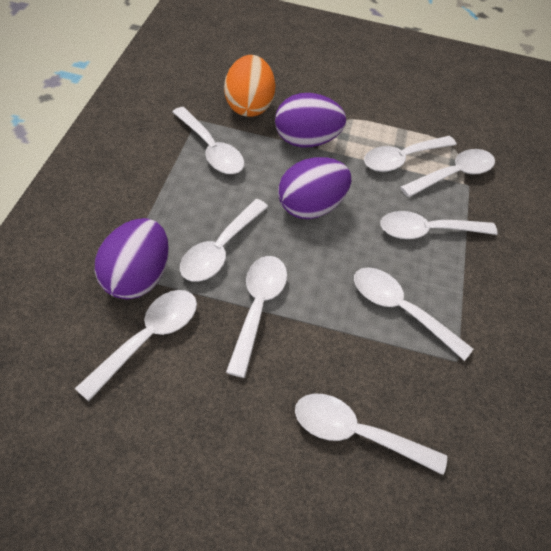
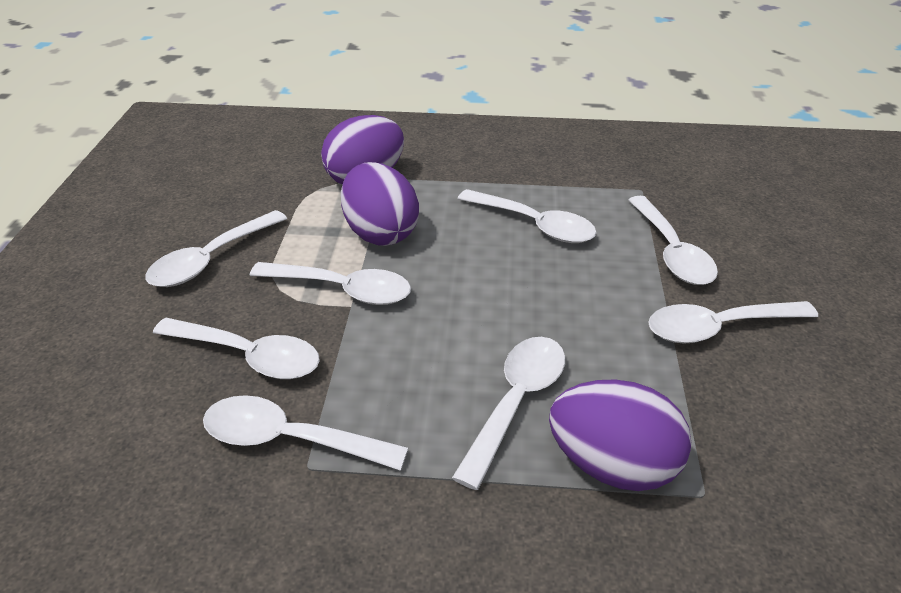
orange egg: 1 -> 0
white spoon: 9 -> 8

